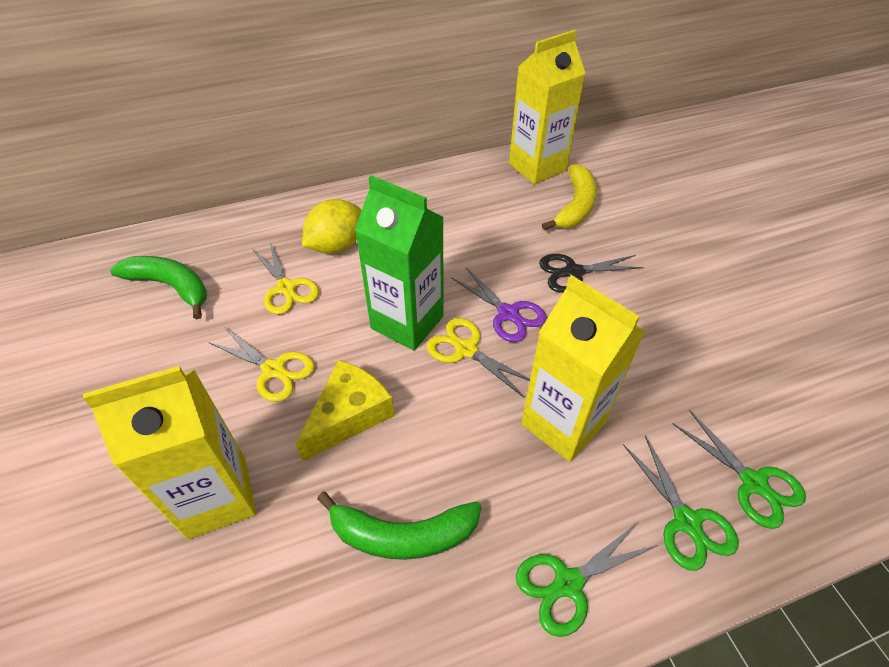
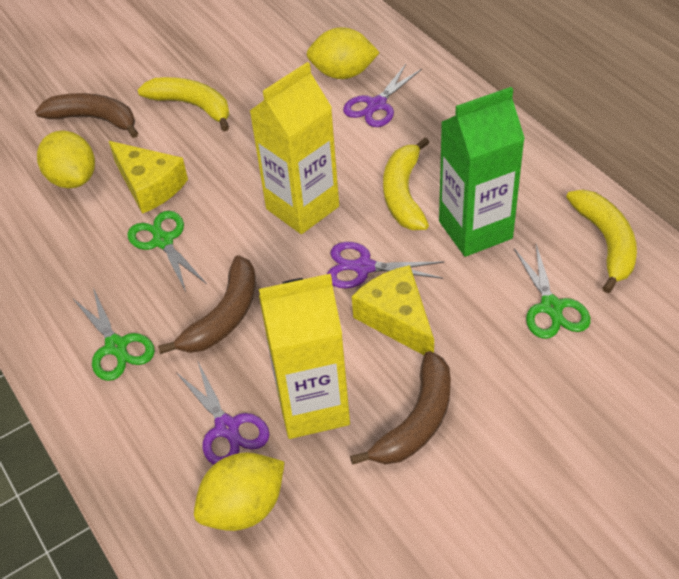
black scissors: 1 -> 0
brown banana: 0 -> 3
green banana: 2 -> 0
purple scissors: 1 -> 3
yellow banana: 1 -> 3
yellow carton: 3 -> 2
yellow cheese: 1 -> 2
yellow lemon: 1 -> 3
yellow scissors: 3 -> 0

